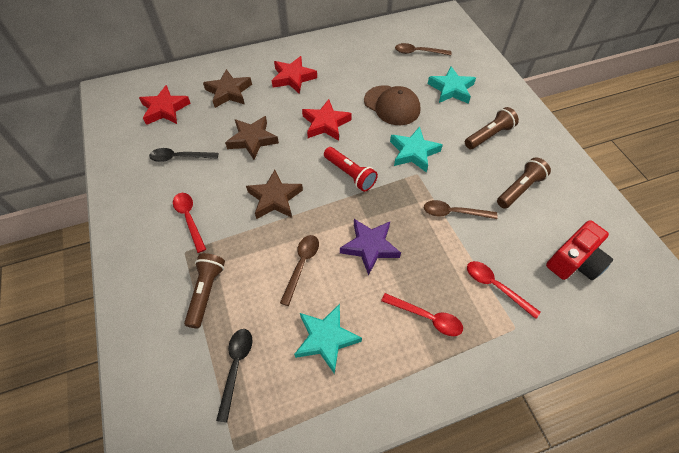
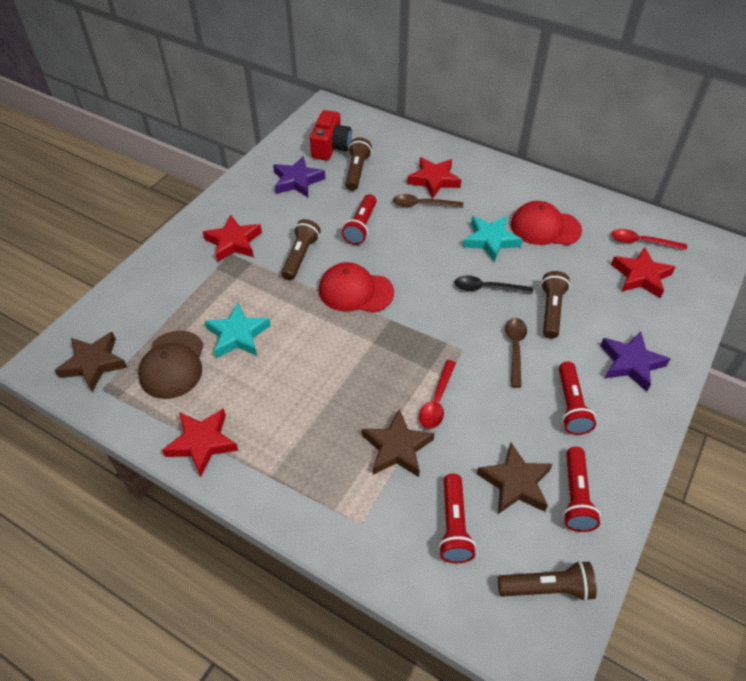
black spoon: 2 -> 1
brown flashlight: 3 -> 4
brown spoon: 3 -> 2
purple star: 1 -> 2
red cap: 0 -> 2
red flashlight: 1 -> 4
red spoon: 3 -> 2
red star: 3 -> 4
turquoise star: 3 -> 2

